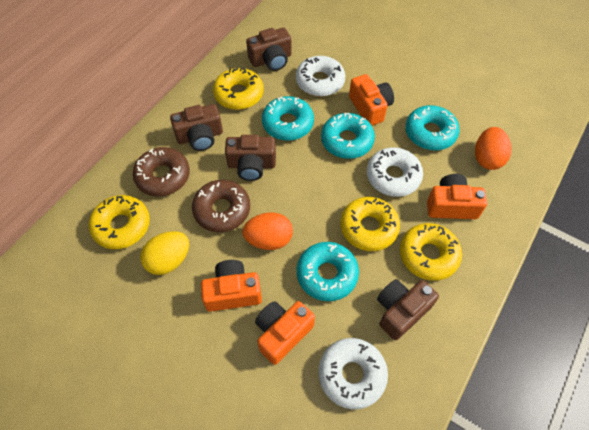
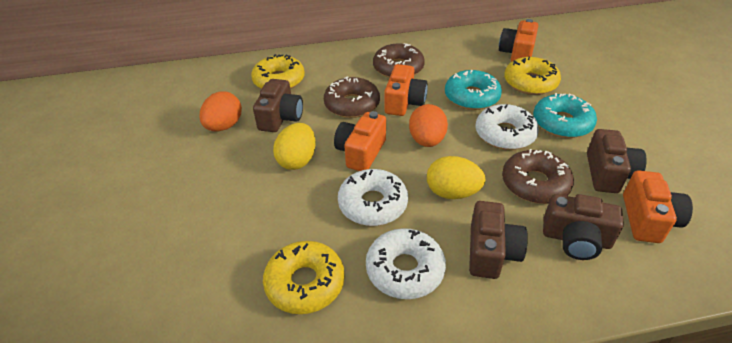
brown donut: 2 -> 3
turquoise donut: 4 -> 2
yellow donut: 4 -> 3
yellow egg: 1 -> 2

